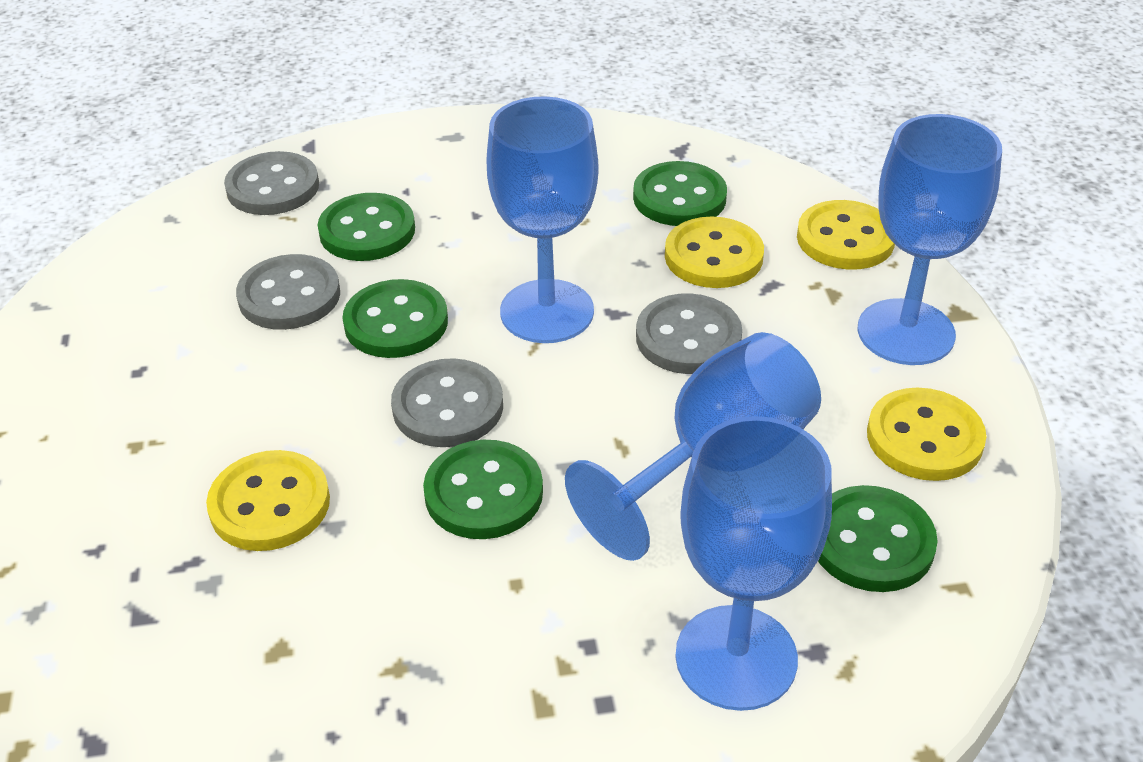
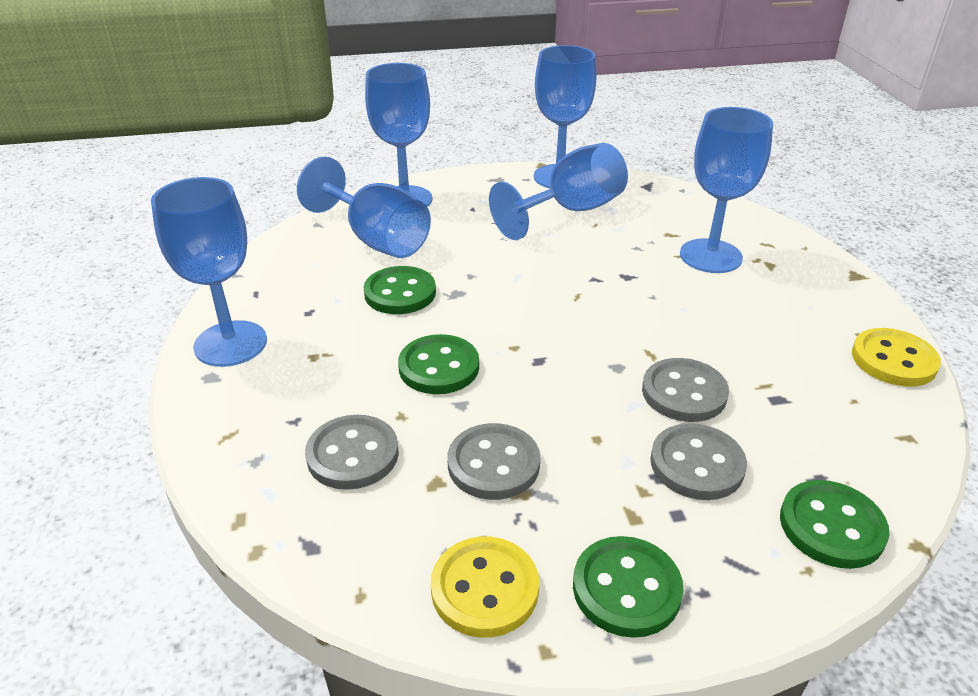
blue goblet: 4 -> 6
green button: 5 -> 4
yellow button: 4 -> 2

